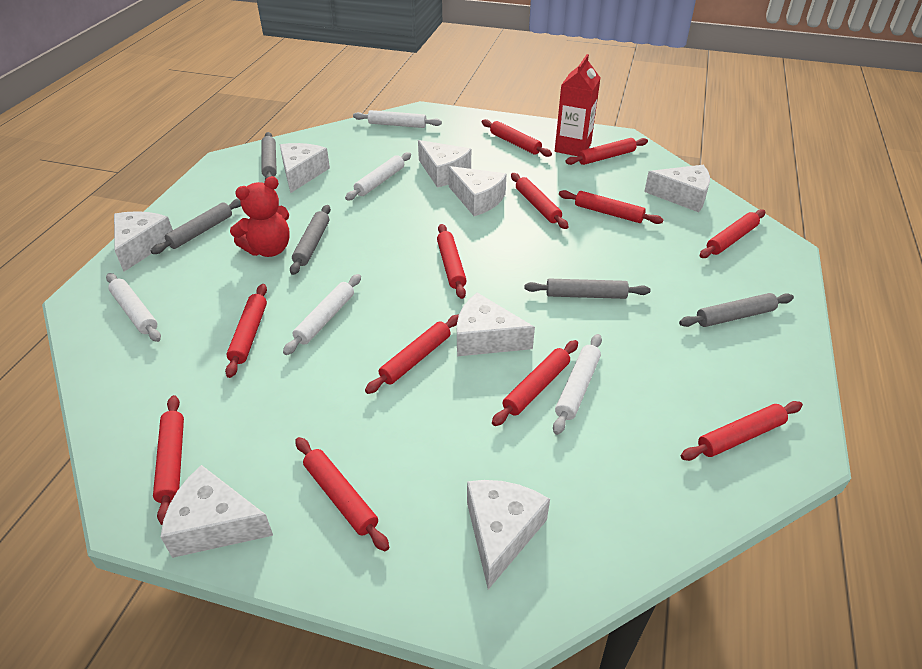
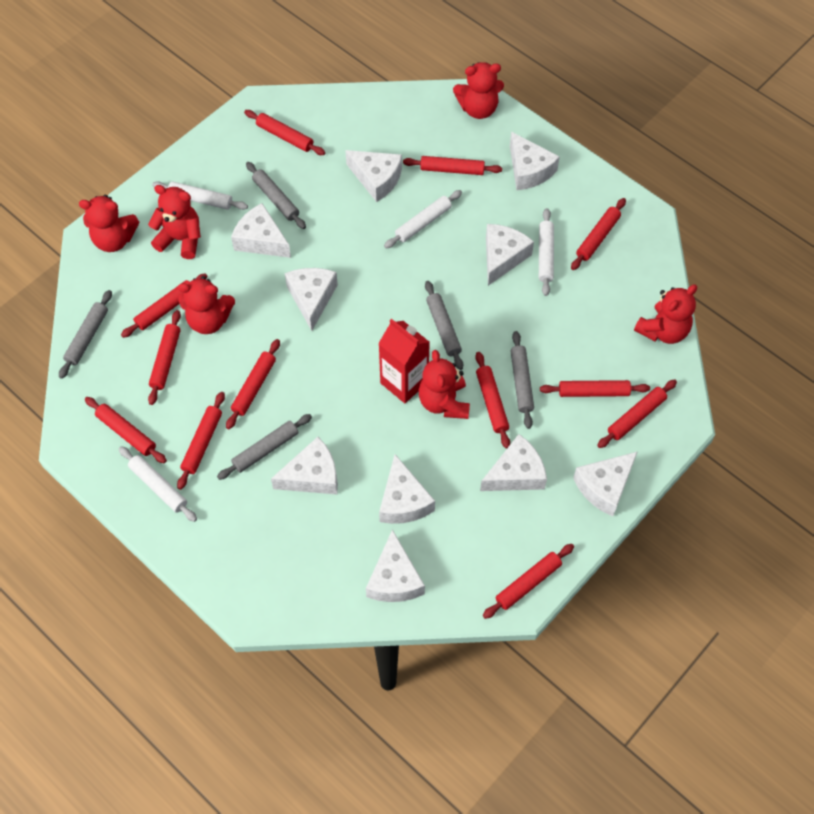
red teddy bear: 1 -> 6
white cheese: 8 -> 10
white rolling pin: 5 -> 4

